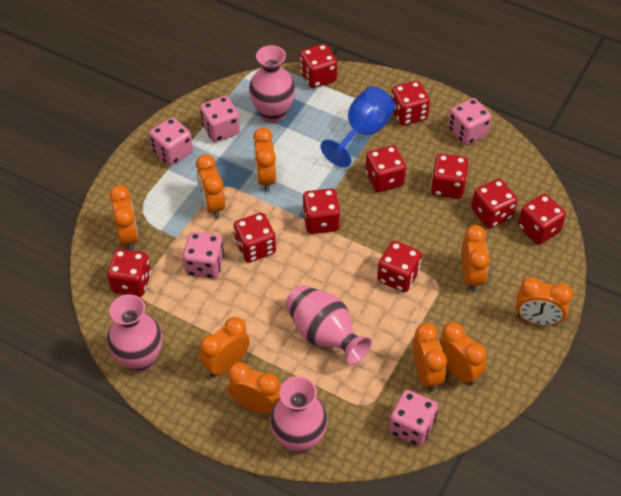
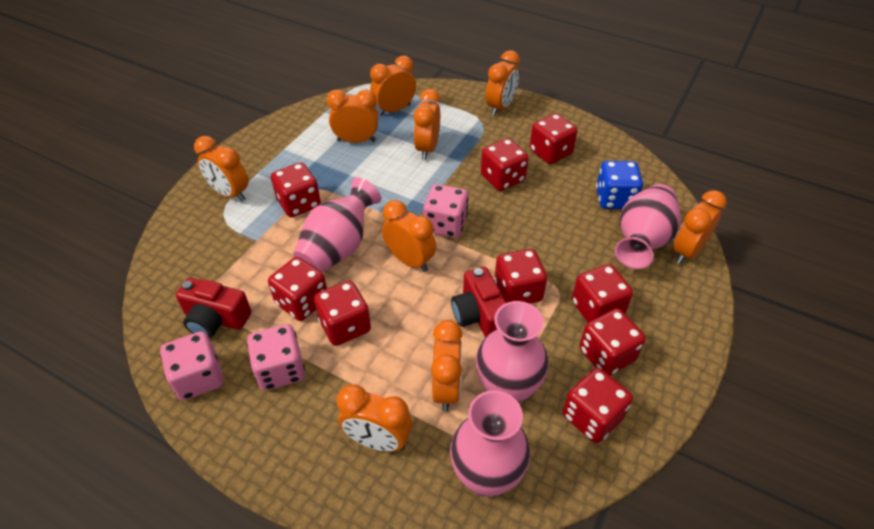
blue dice: 0 -> 1
blue goblet: 1 -> 0
pink dice: 5 -> 3
red camera: 0 -> 2
red dice: 10 -> 9

